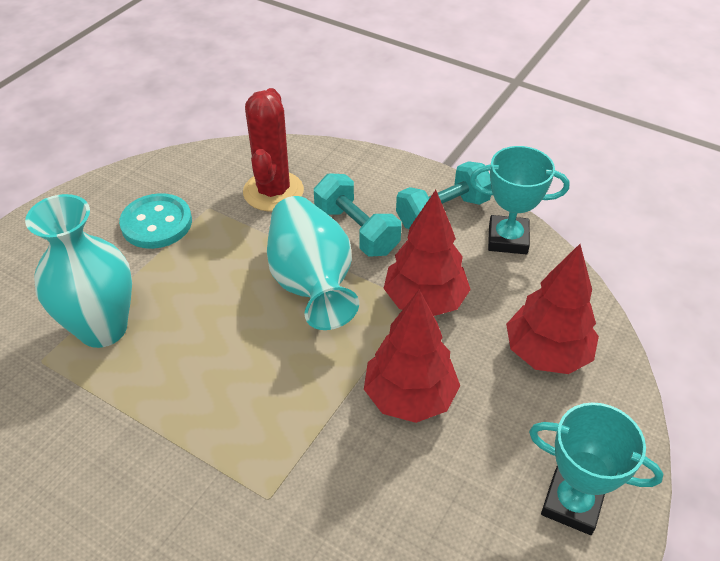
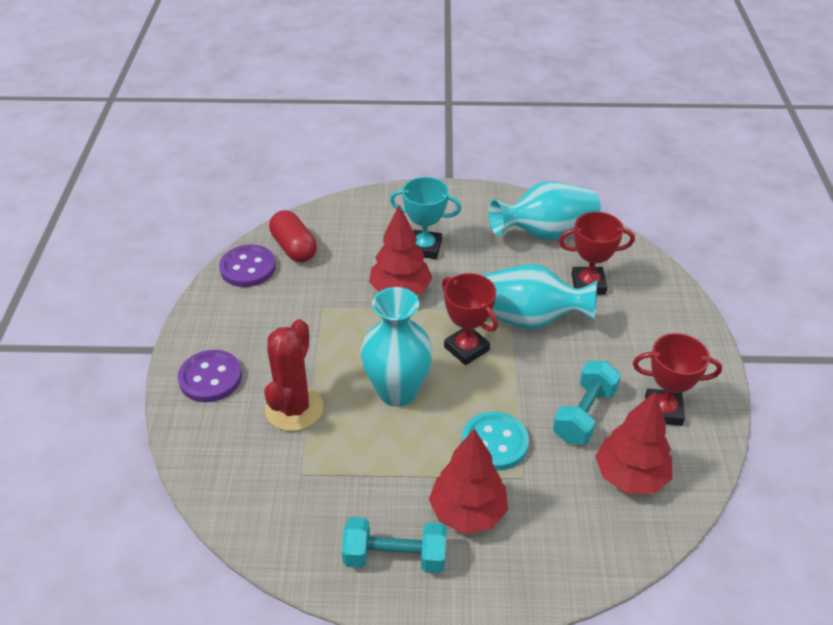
purple button: 0 -> 2
red capsule: 0 -> 1
red trophy: 0 -> 3
turquoise trophy: 2 -> 1
turquoise vase: 2 -> 3

